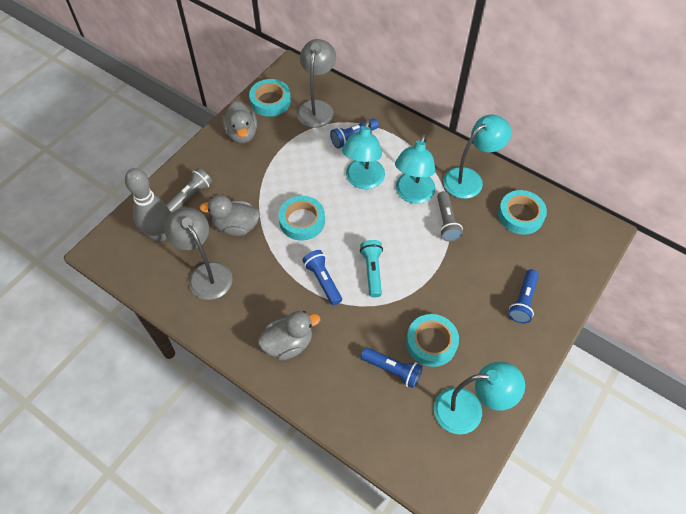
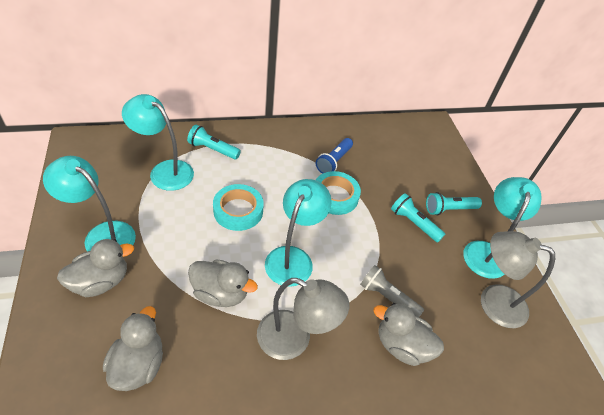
blue flashlight: 4 -> 1
grey bowling pin: 1 -> 0
grey duck: 3 -> 4
grey flashlight: 2 -> 1
turquoise flashlight: 1 -> 3
turquoise tape: 4 -> 2

